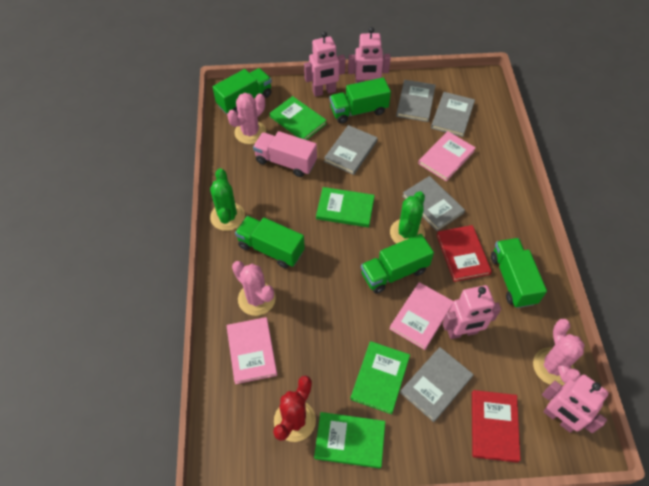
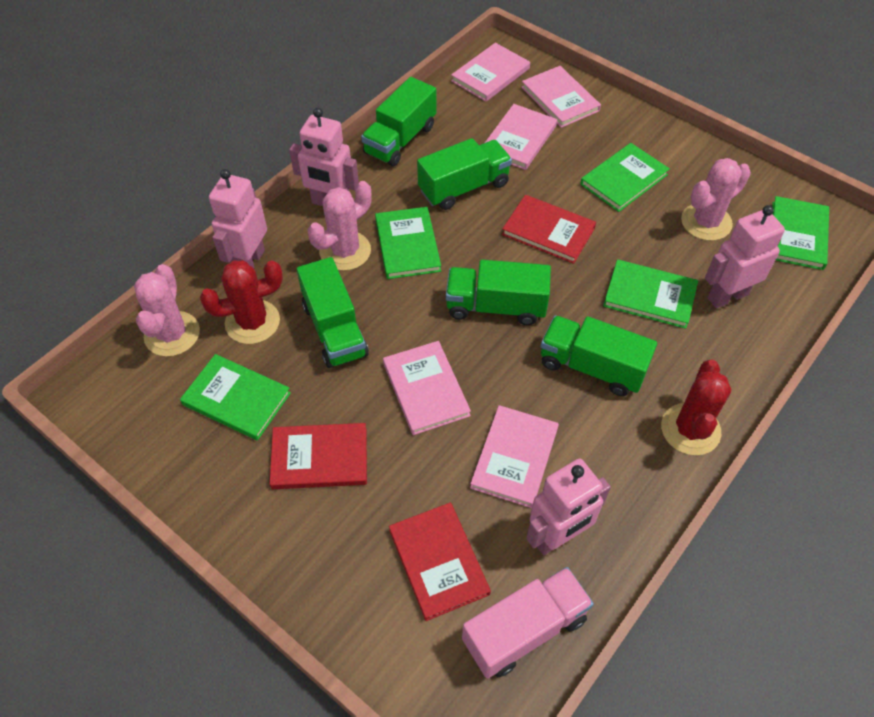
green book: 4 -> 5
green cactus: 2 -> 0
grey book: 5 -> 0
pink book: 3 -> 5
red book: 2 -> 3
red cactus: 1 -> 2

